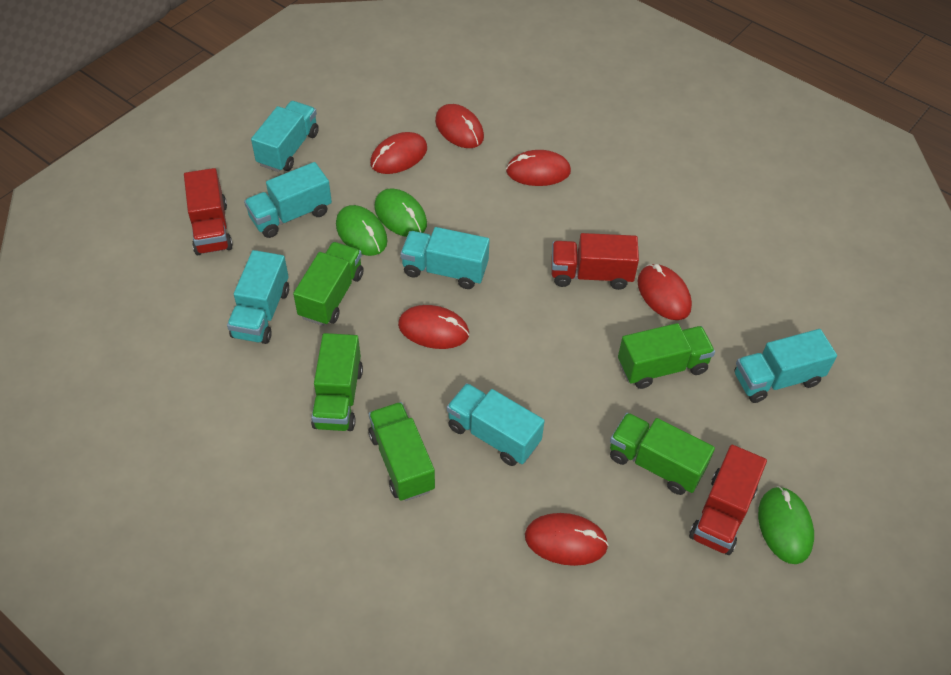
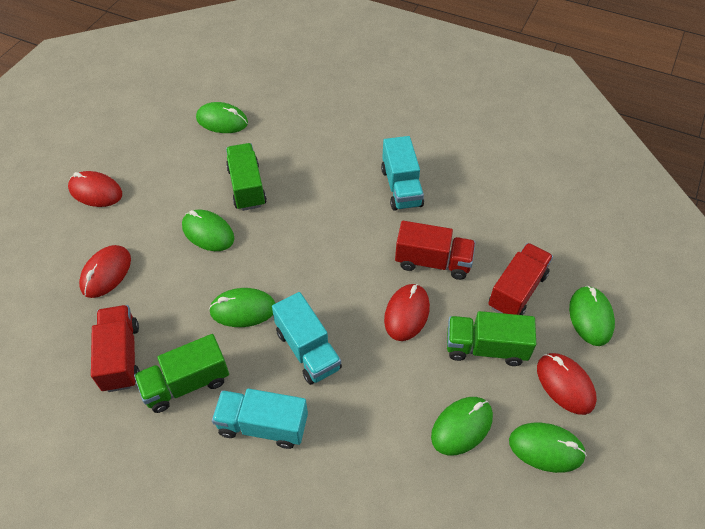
green mouse: 3 -> 6
green truck: 5 -> 3
red mouse: 6 -> 4
turquoise truck: 6 -> 3

